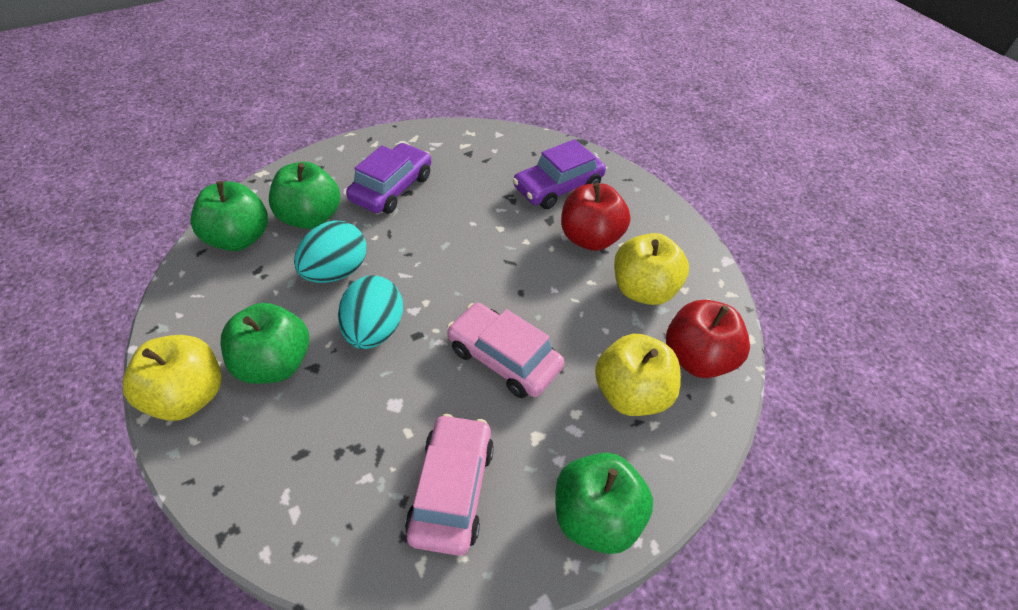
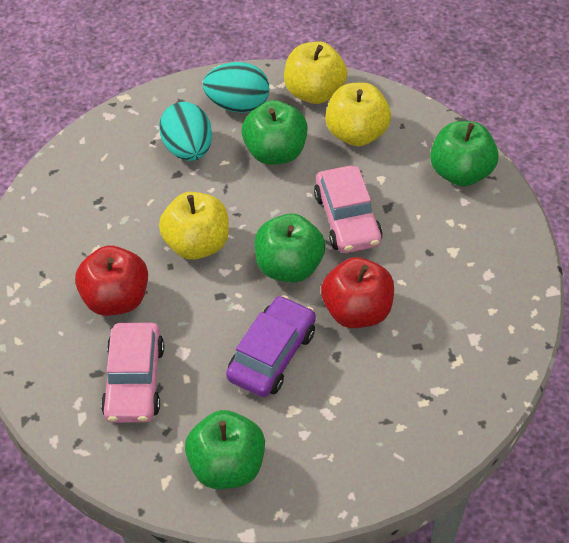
purple car: 2 -> 1

